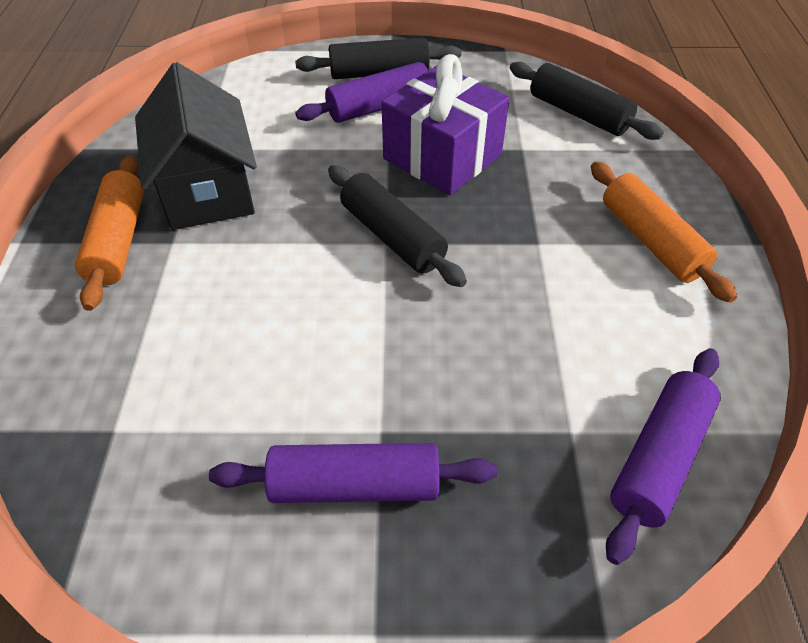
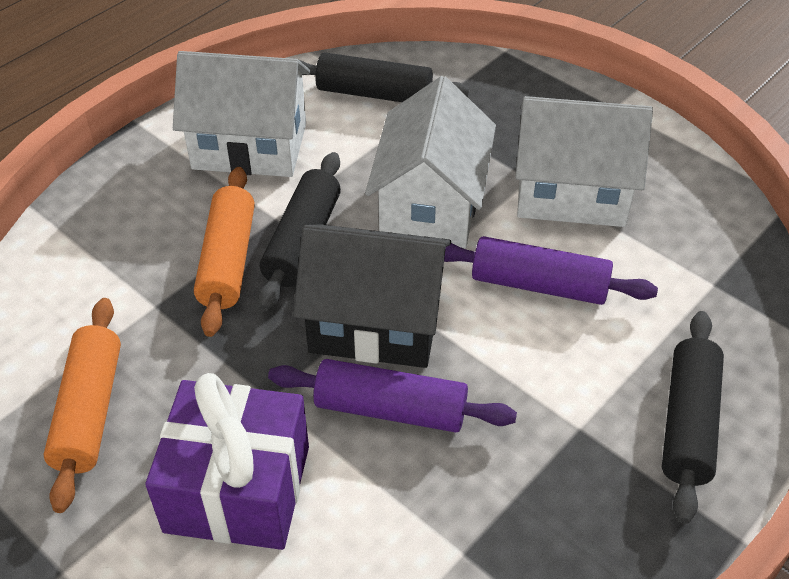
purple rolling pin: 3 -> 2
white house: 0 -> 3

